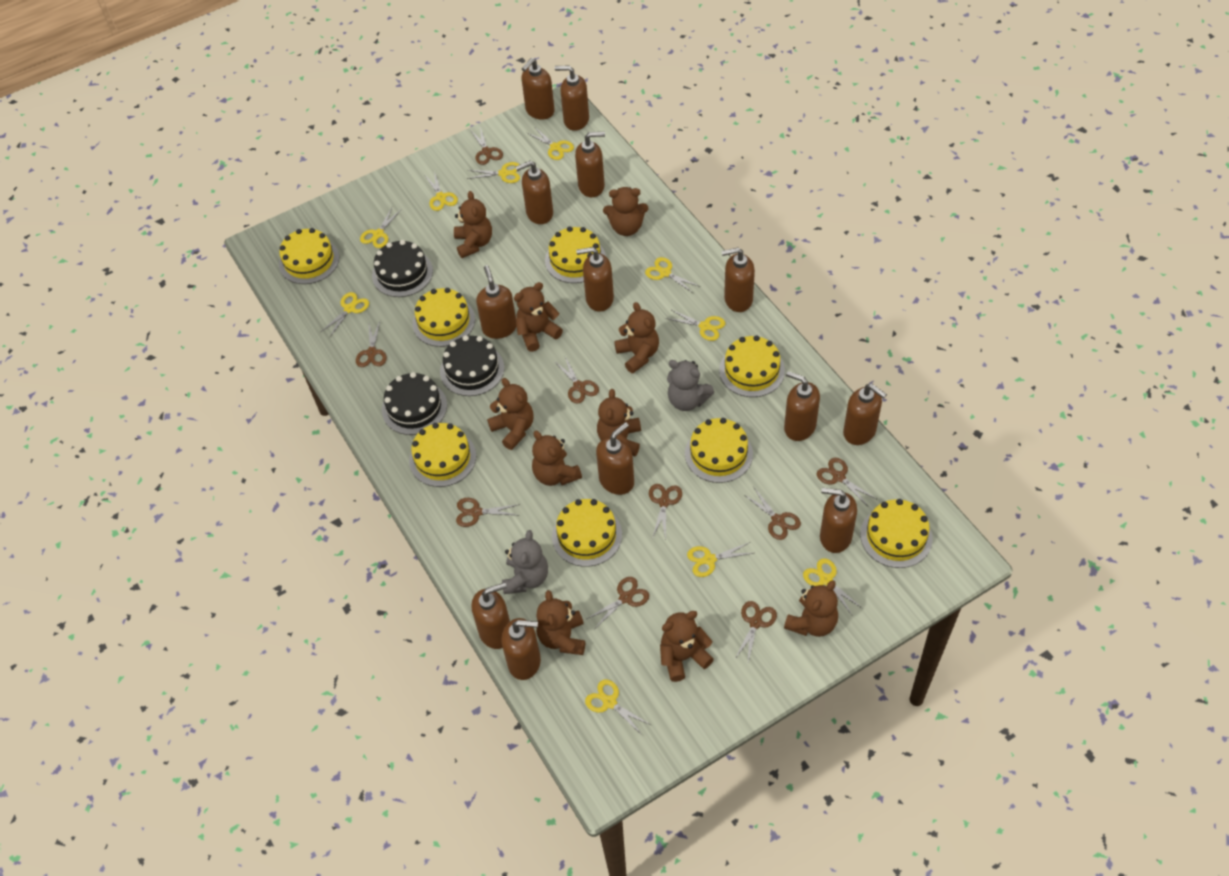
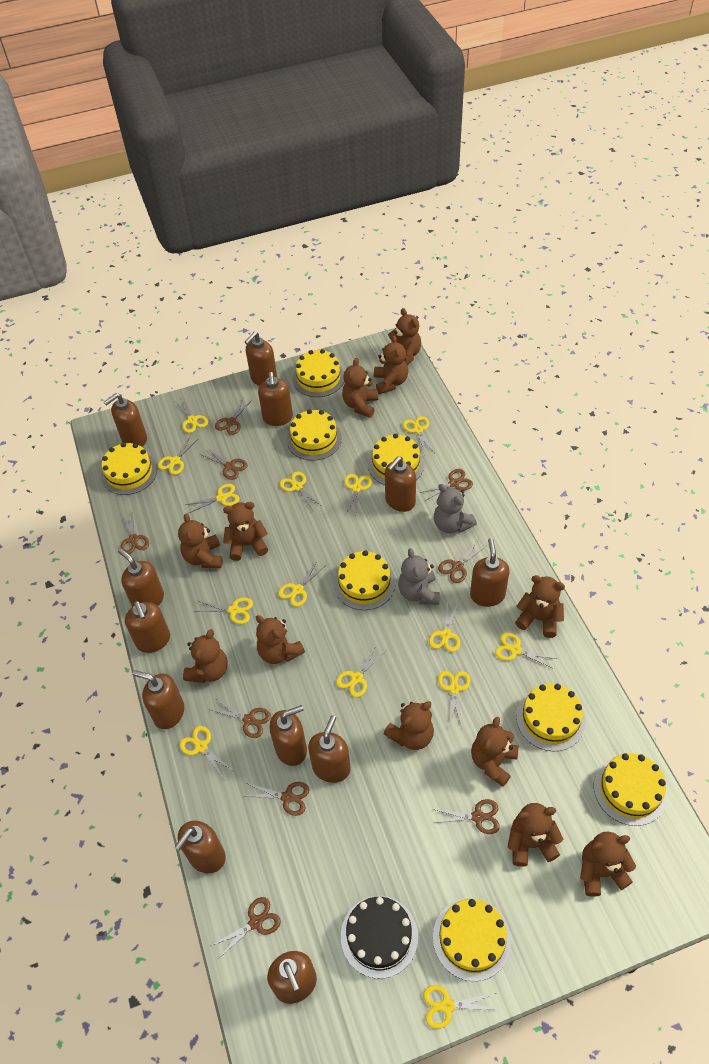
black cake: 3 -> 1
brown soap dispenser: 13 -> 12
brown teddy bear: 10 -> 12
yellow scissors: 10 -> 14

